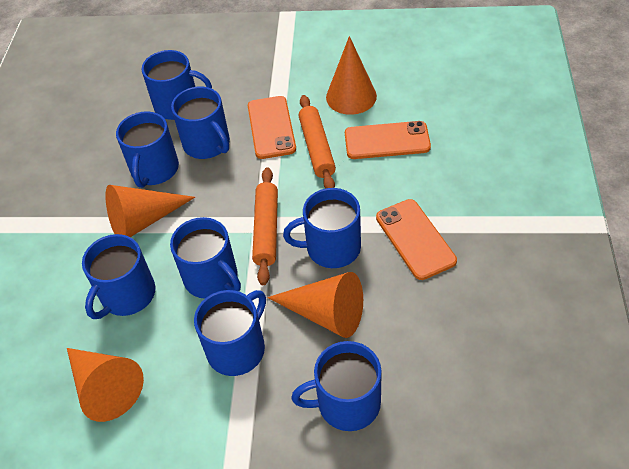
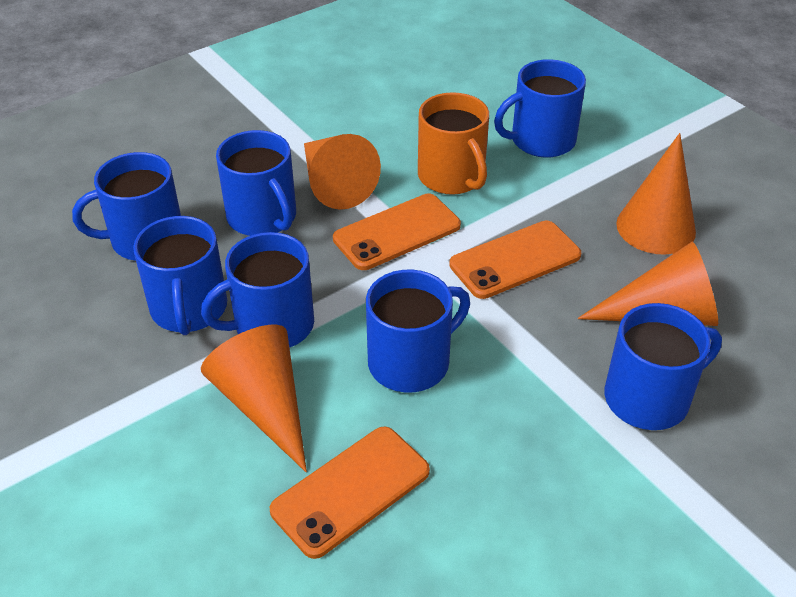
blue mug: 8 -> 7
orange mug: 0 -> 1
orange rolling pin: 2 -> 0

